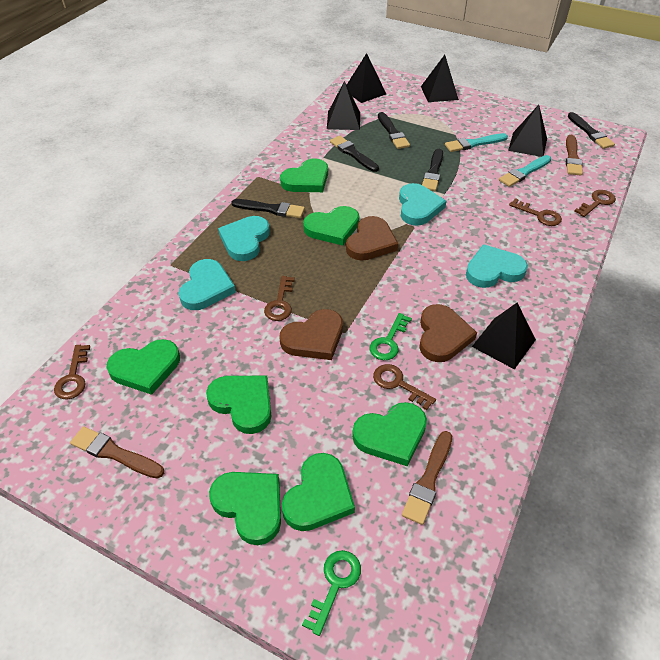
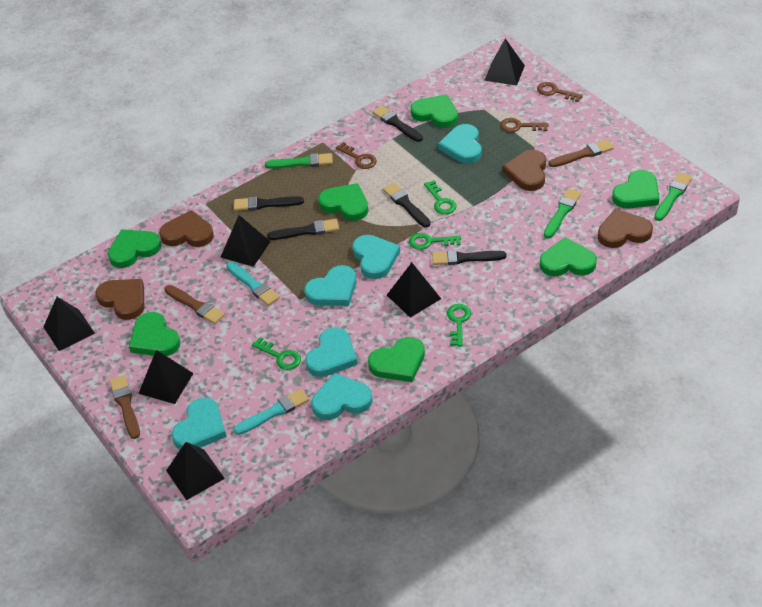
black pyramid: 5 -> 6
brown heart: 3 -> 4
brown key: 5 -> 3
green brush: 0 -> 3
green key: 2 -> 4
turquoise heart: 4 -> 6

